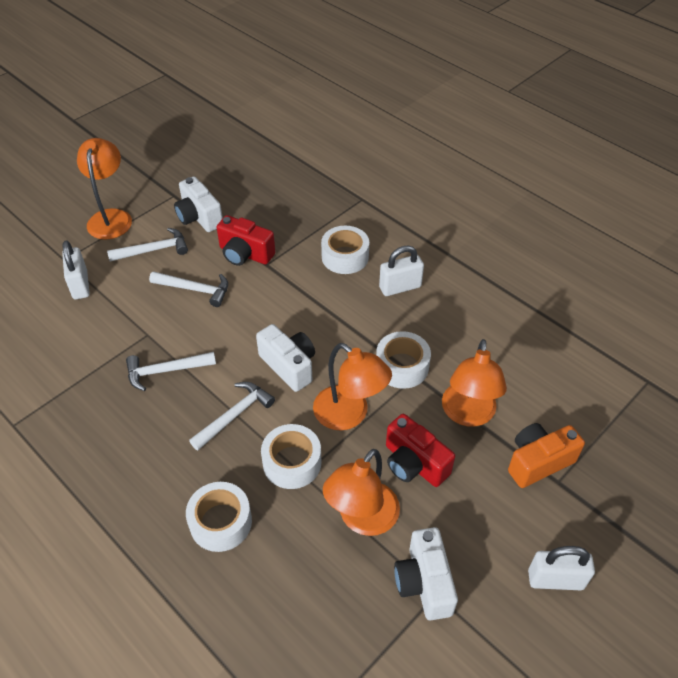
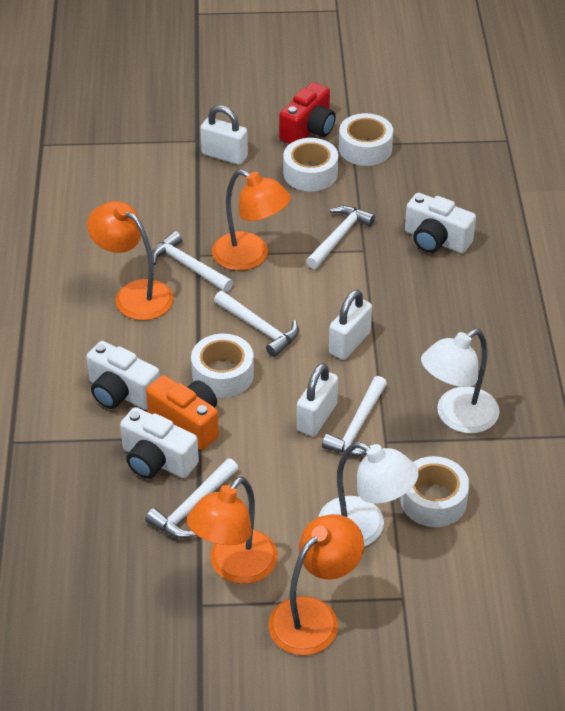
red camera: 2 -> 1
white hammer: 4 -> 5
white lamp: 0 -> 2

